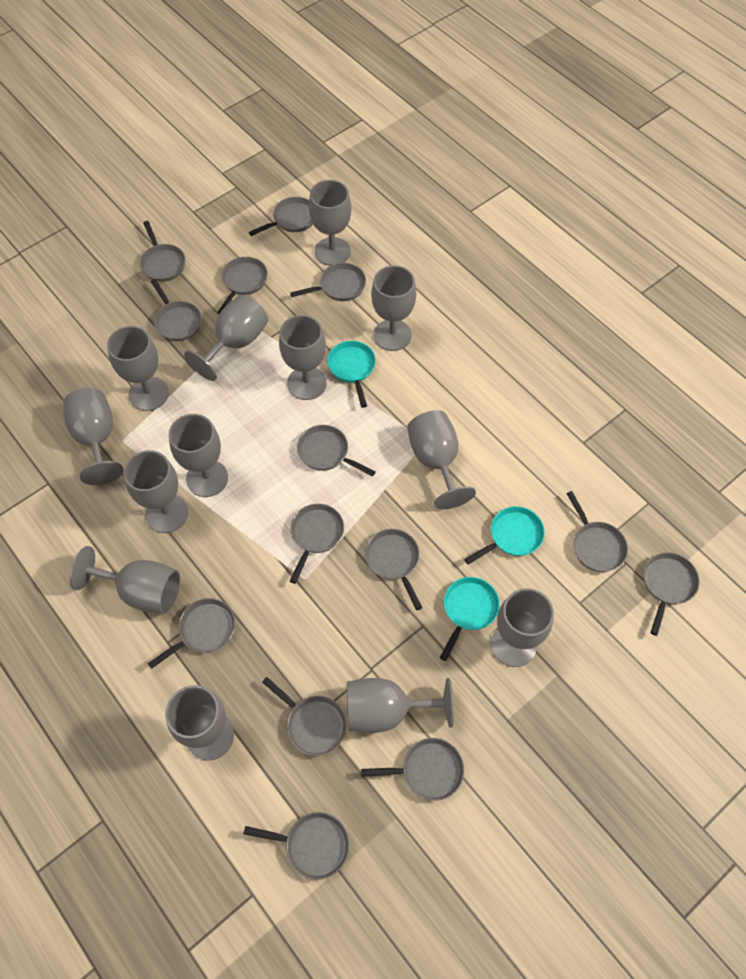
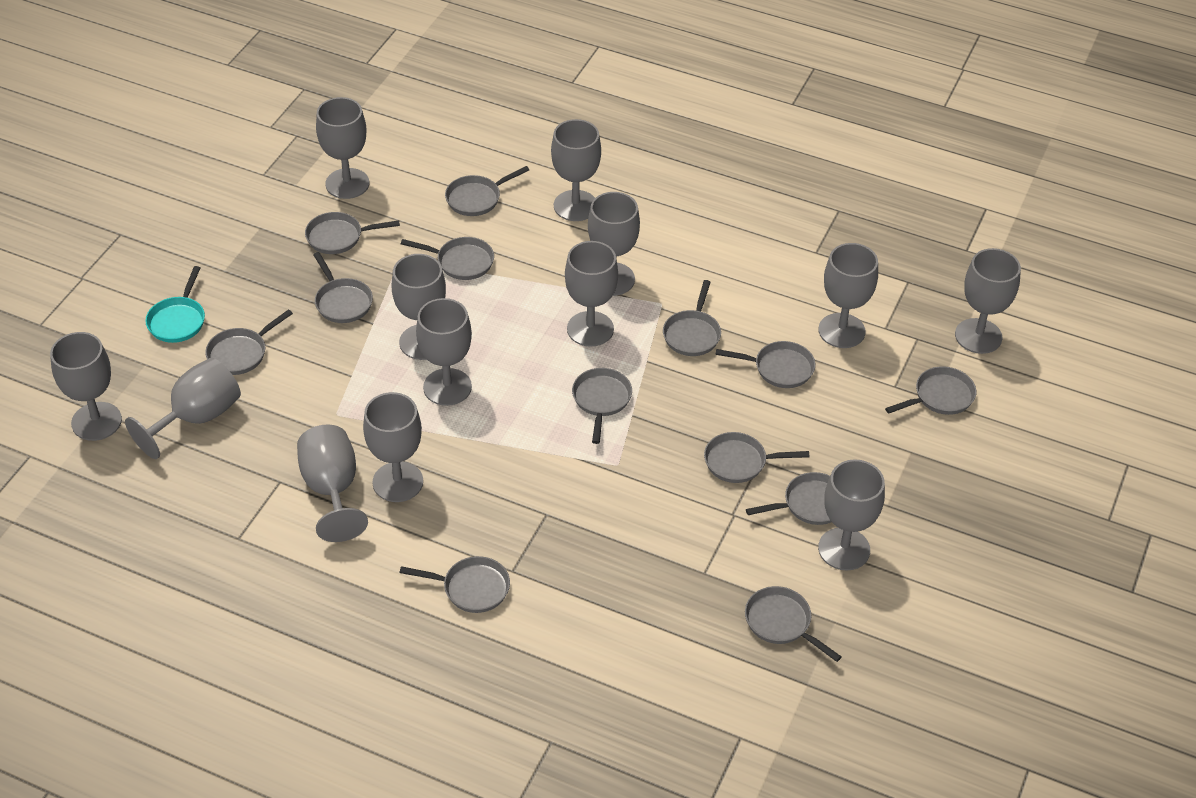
grey pan: 14 -> 13
turquoise pan: 3 -> 1

